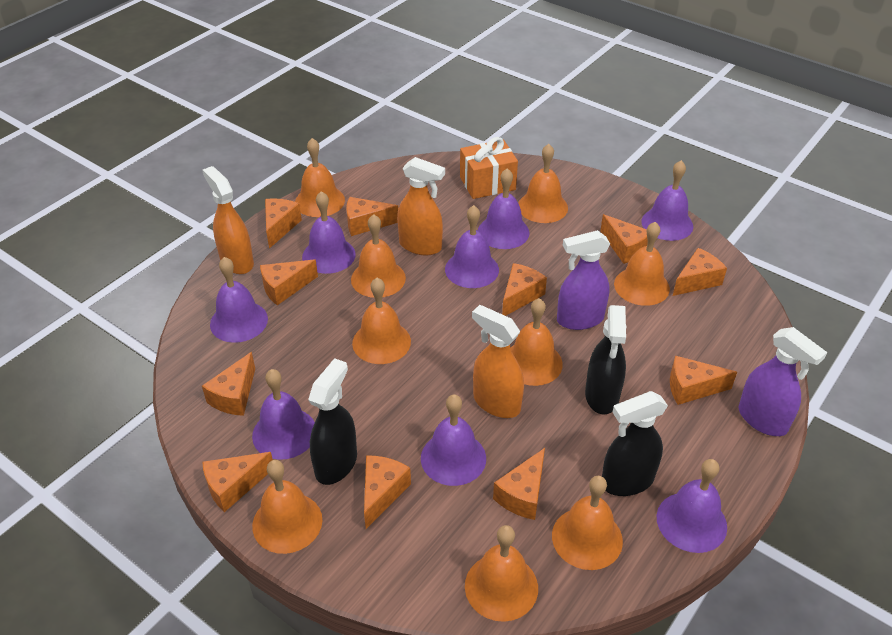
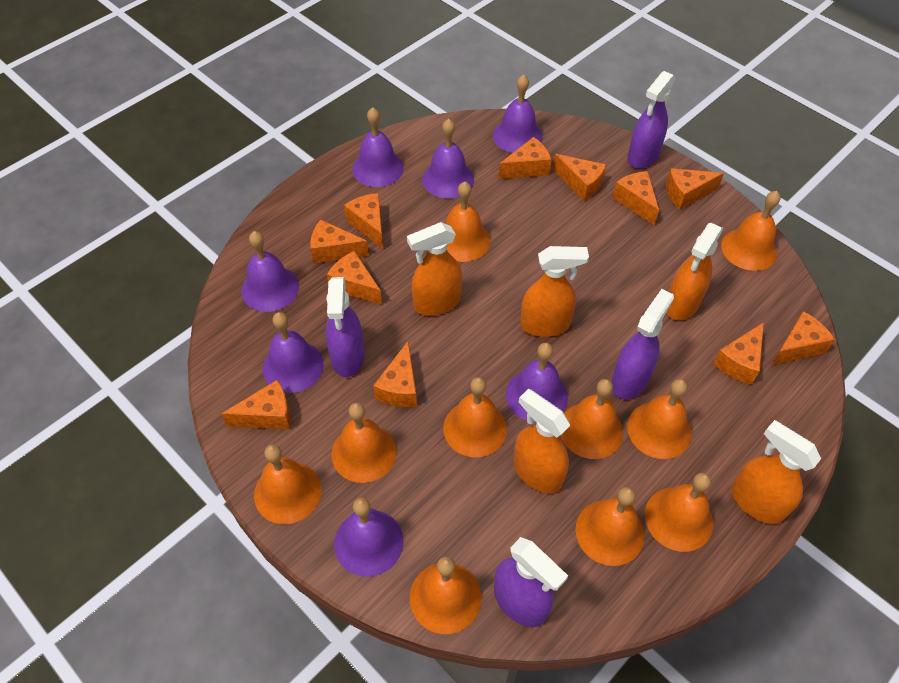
black spray bottle: 3 -> 0
orange bell: 9 -> 10
orange gift: 1 -> 0
orange spray bottle: 3 -> 5
purple bell: 8 -> 7
purple spray bottle: 2 -> 4

